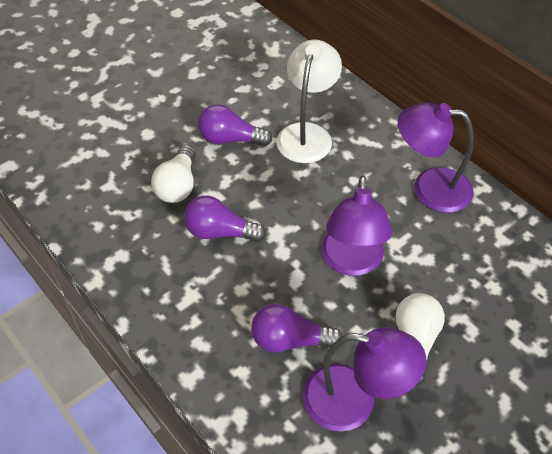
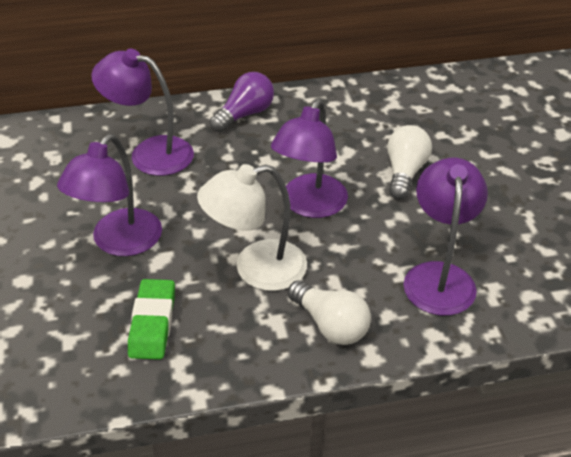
green eraser: 0 -> 1
purple lamp: 3 -> 4
purple light bulb: 3 -> 1

